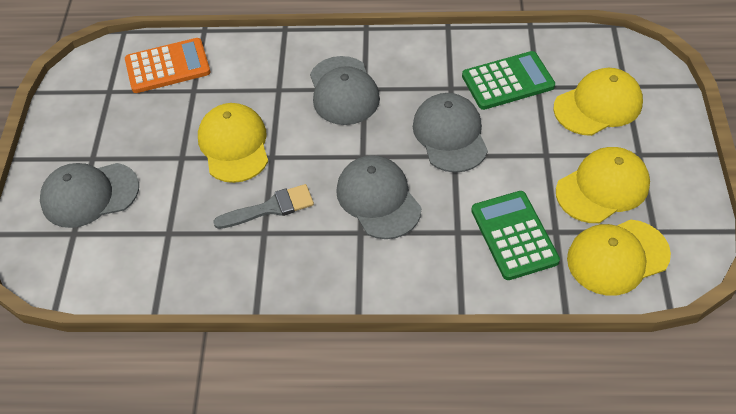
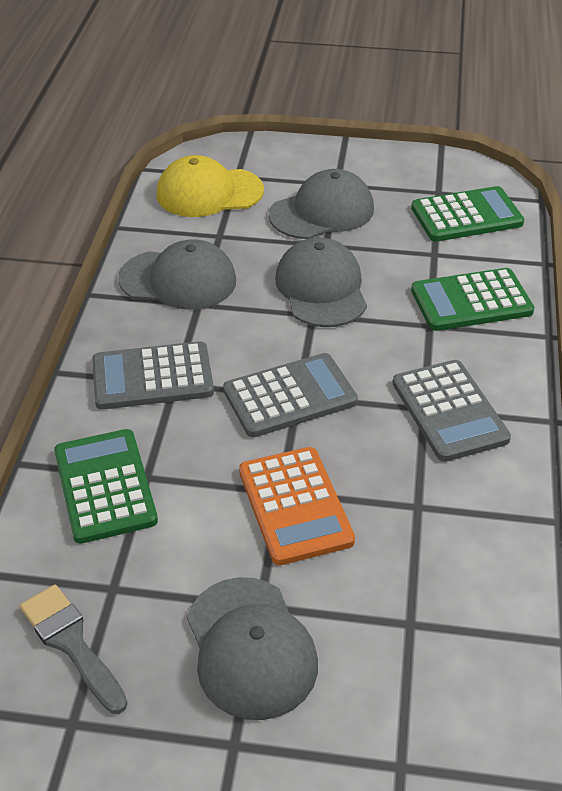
green calculator: 2 -> 3
grey calculator: 0 -> 3
yellow cap: 4 -> 1

